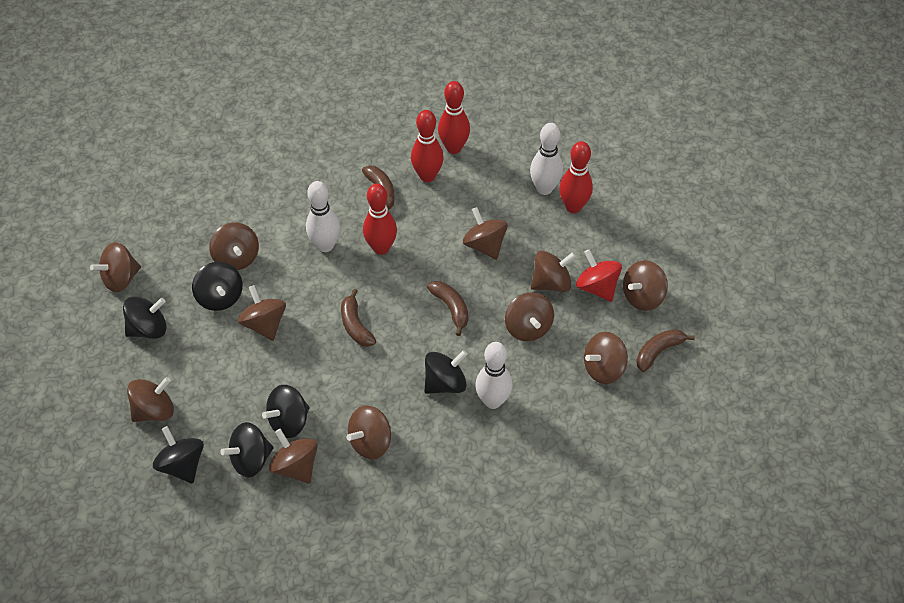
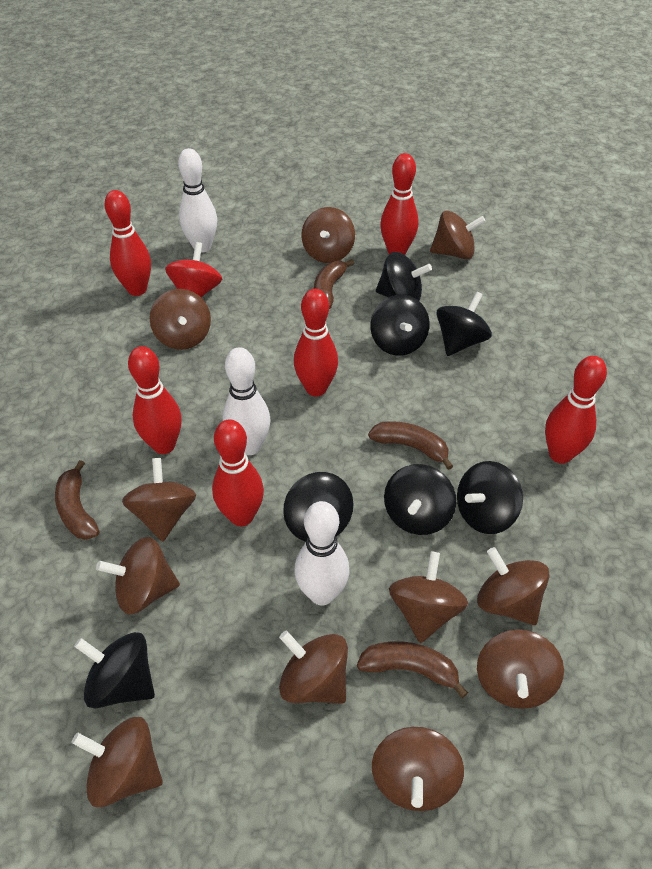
black spinning top: 6 -> 7
red bowling pin: 4 -> 6

